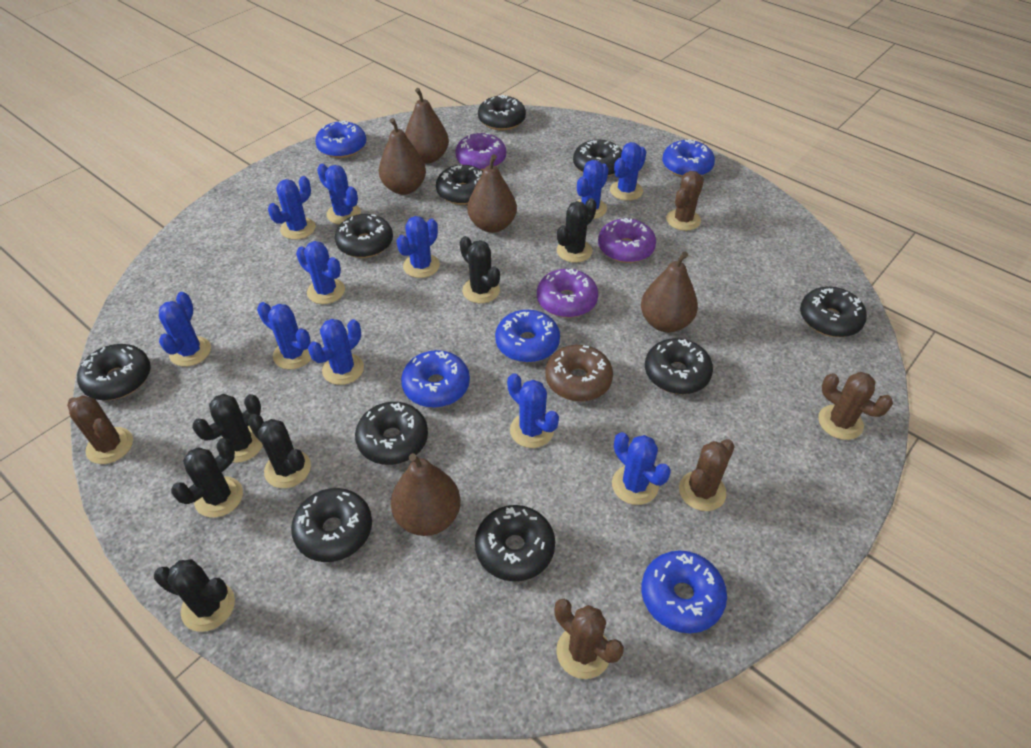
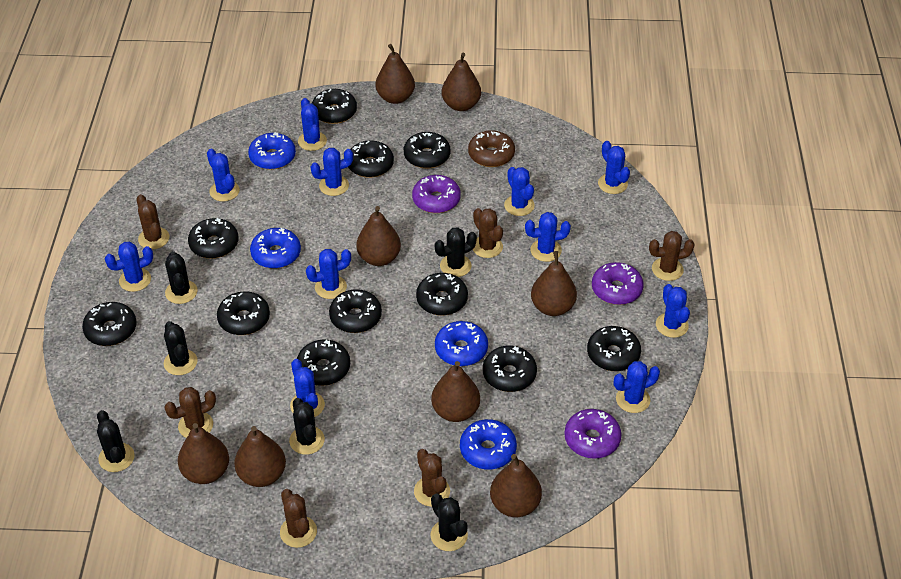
black donut: 10 -> 11
blue donut: 5 -> 4
brown cactus: 5 -> 6
brown pear: 5 -> 8

